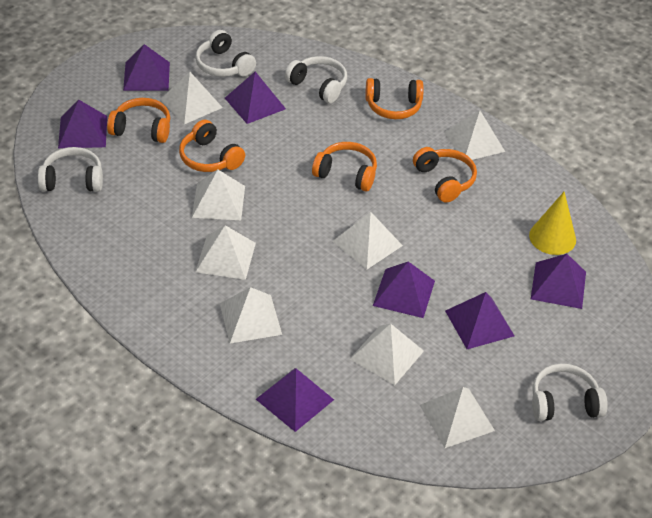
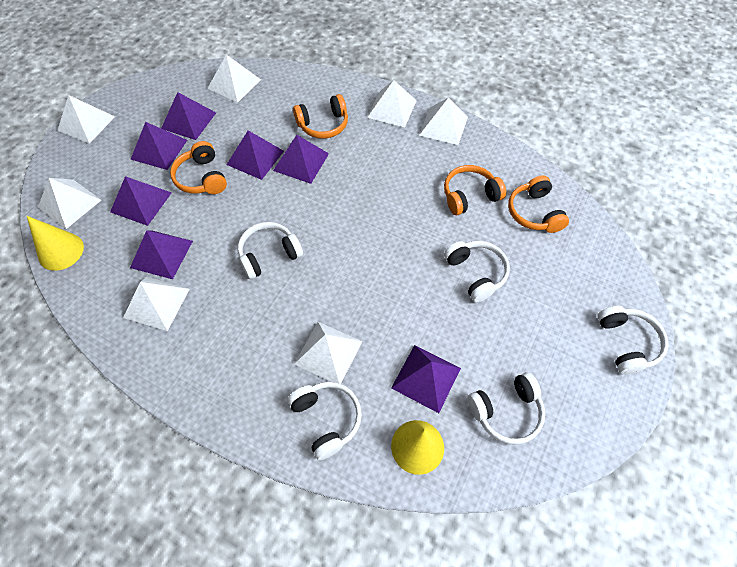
orange headphones: 5 -> 4
white headphones: 4 -> 5
white pyramid: 8 -> 7
yellow cone: 1 -> 2

